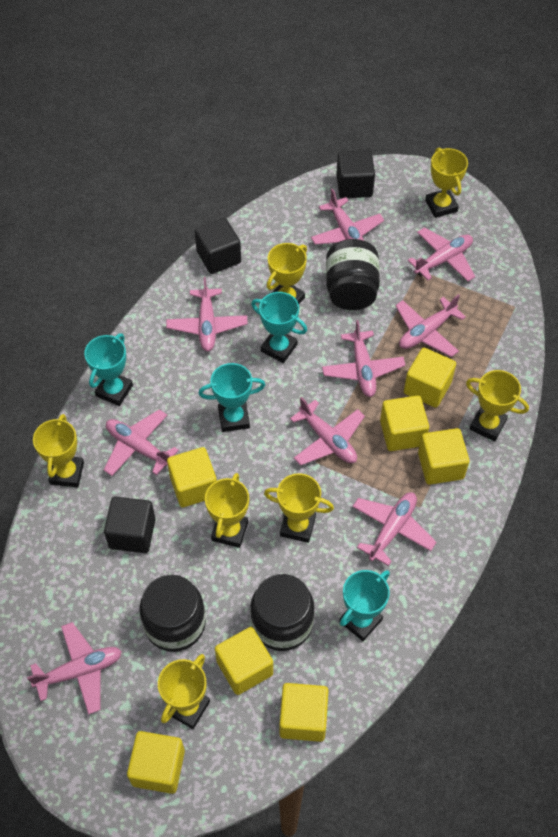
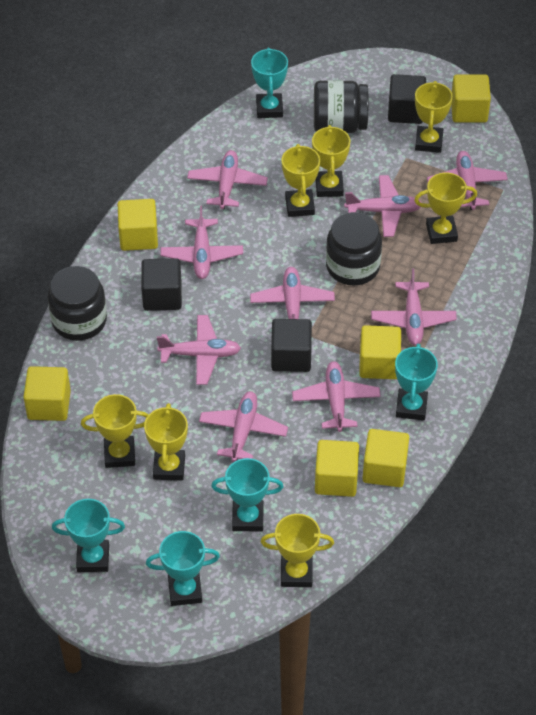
turquoise trophy: 4 -> 5
yellow cube: 7 -> 6

